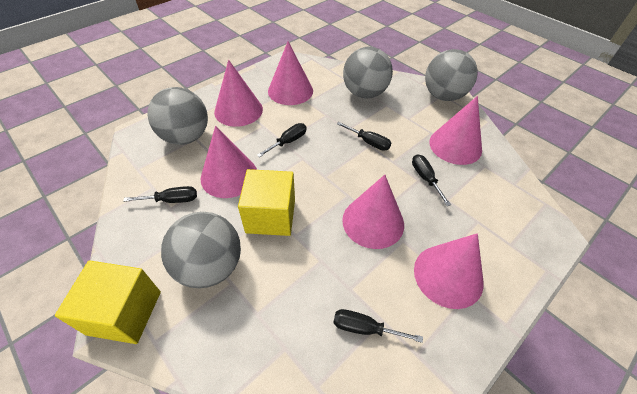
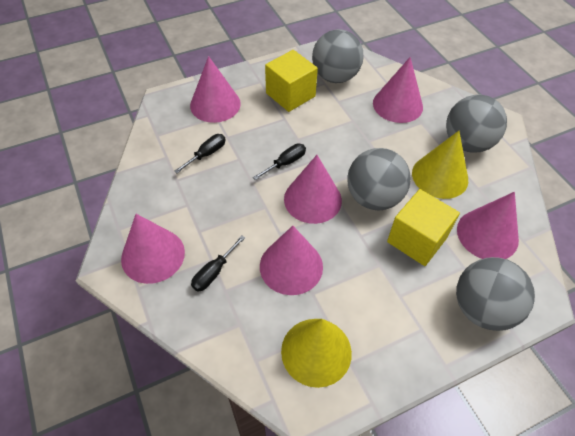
black screwdriver: 5 -> 3
yellow cone: 0 -> 2

